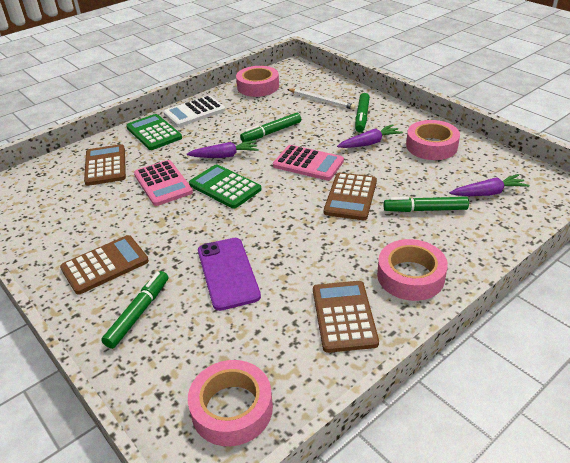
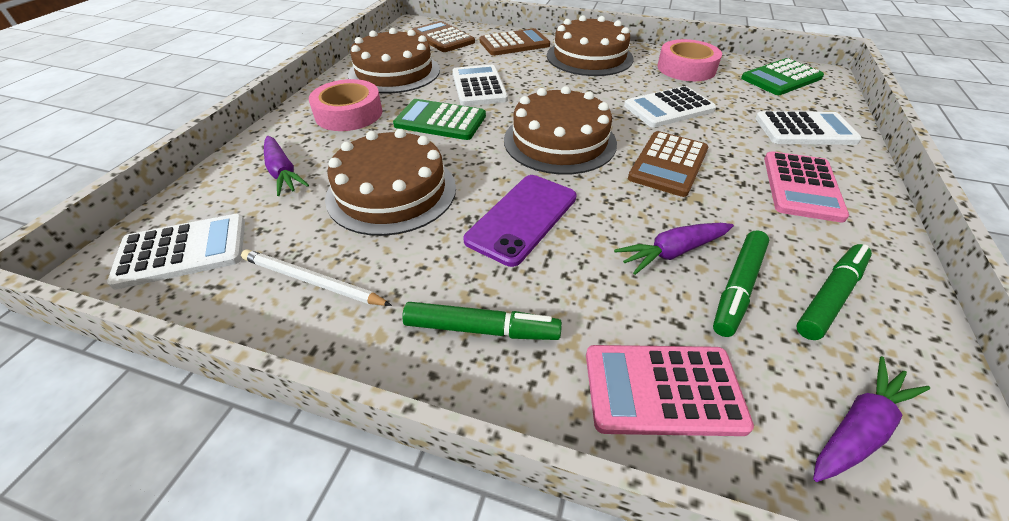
brown cake: 0 -> 4
brown calculator: 4 -> 3
green marker: 4 -> 3
pink tape: 4 -> 2
white calculator: 1 -> 4

